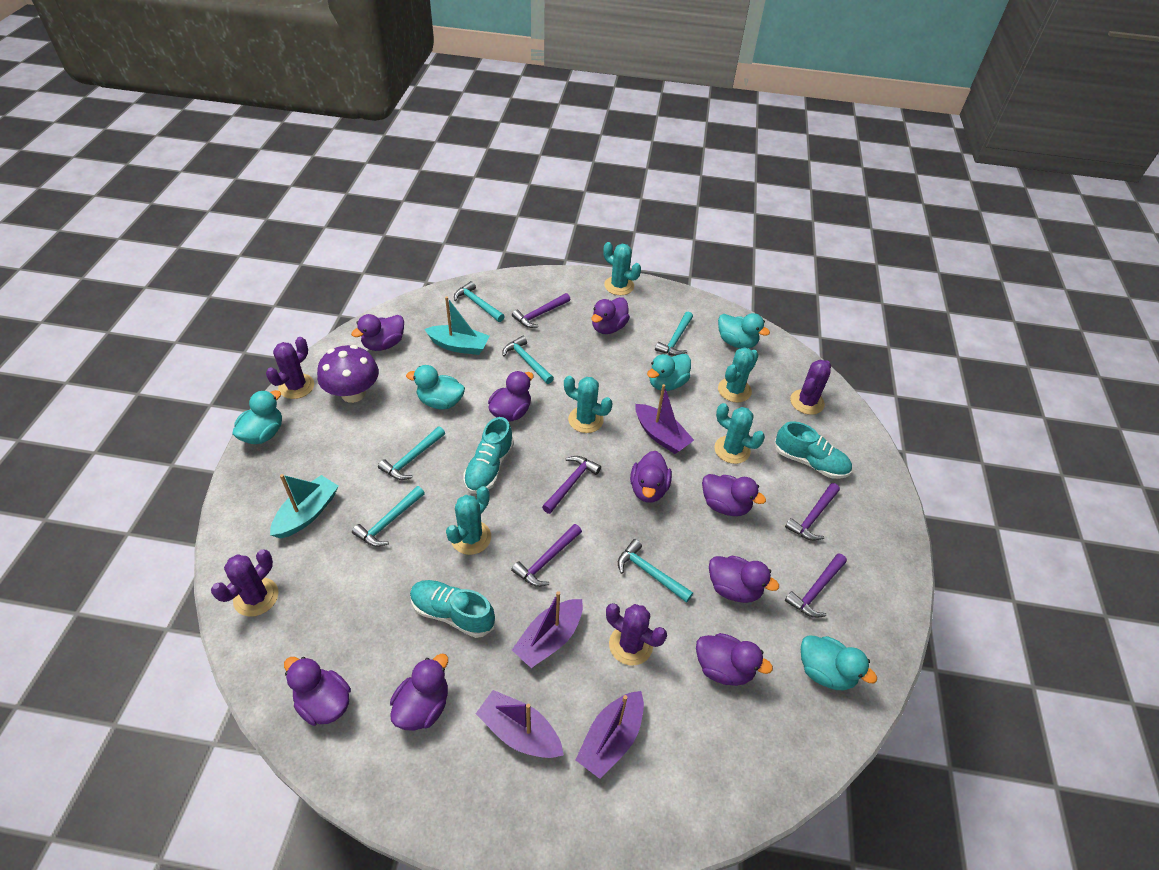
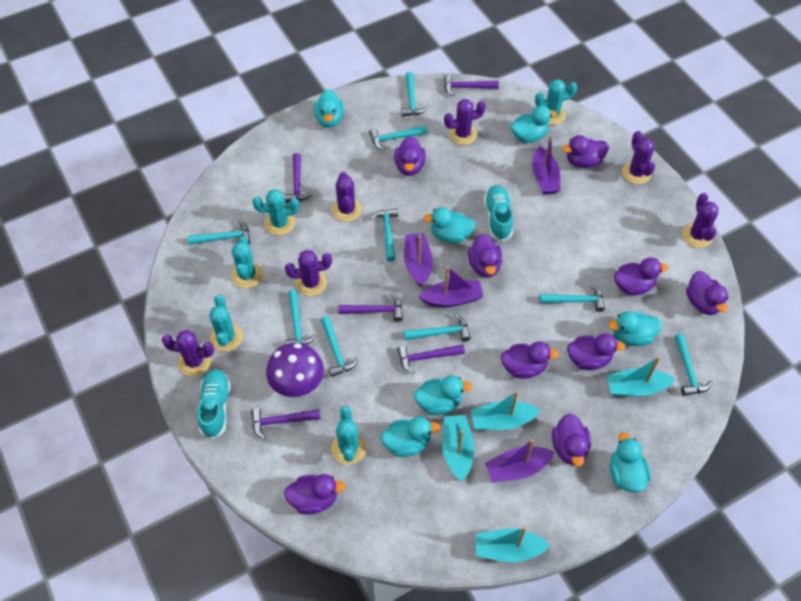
purple cactus: 4 -> 6
turquoise boat: 2 -> 4
turquoise duck: 5 -> 7
turquoise hammer: 6 -> 9
turquoise shoe: 3 -> 2

